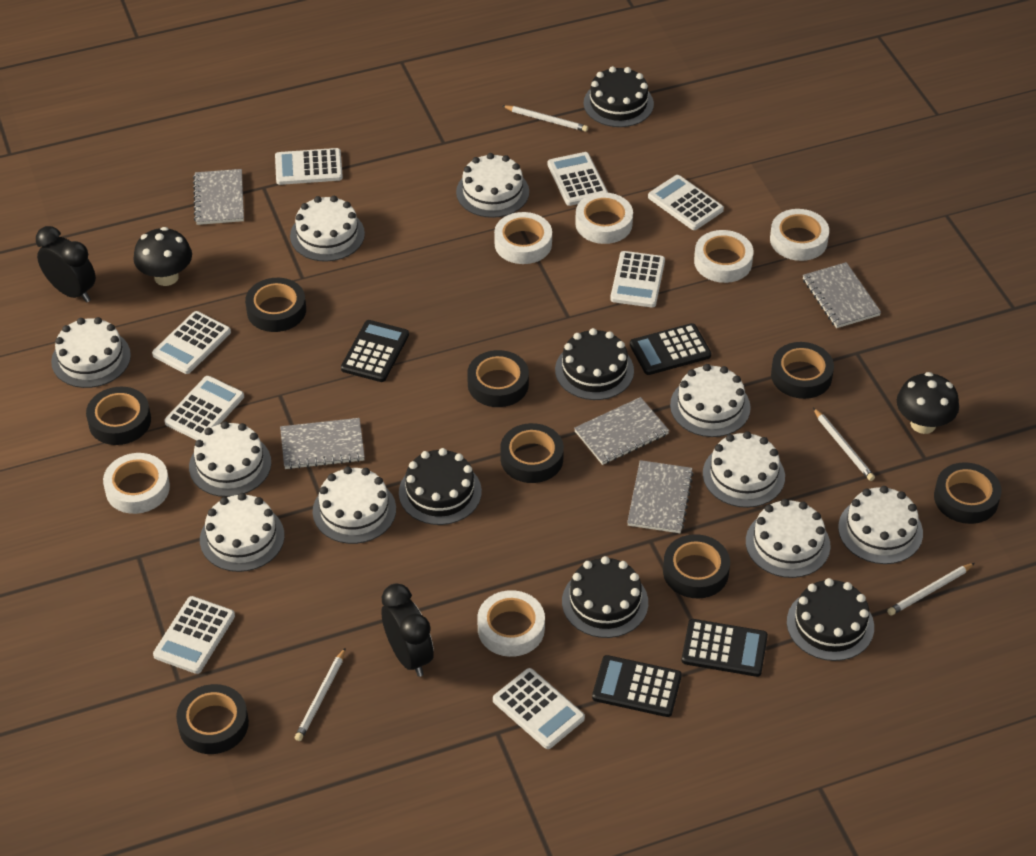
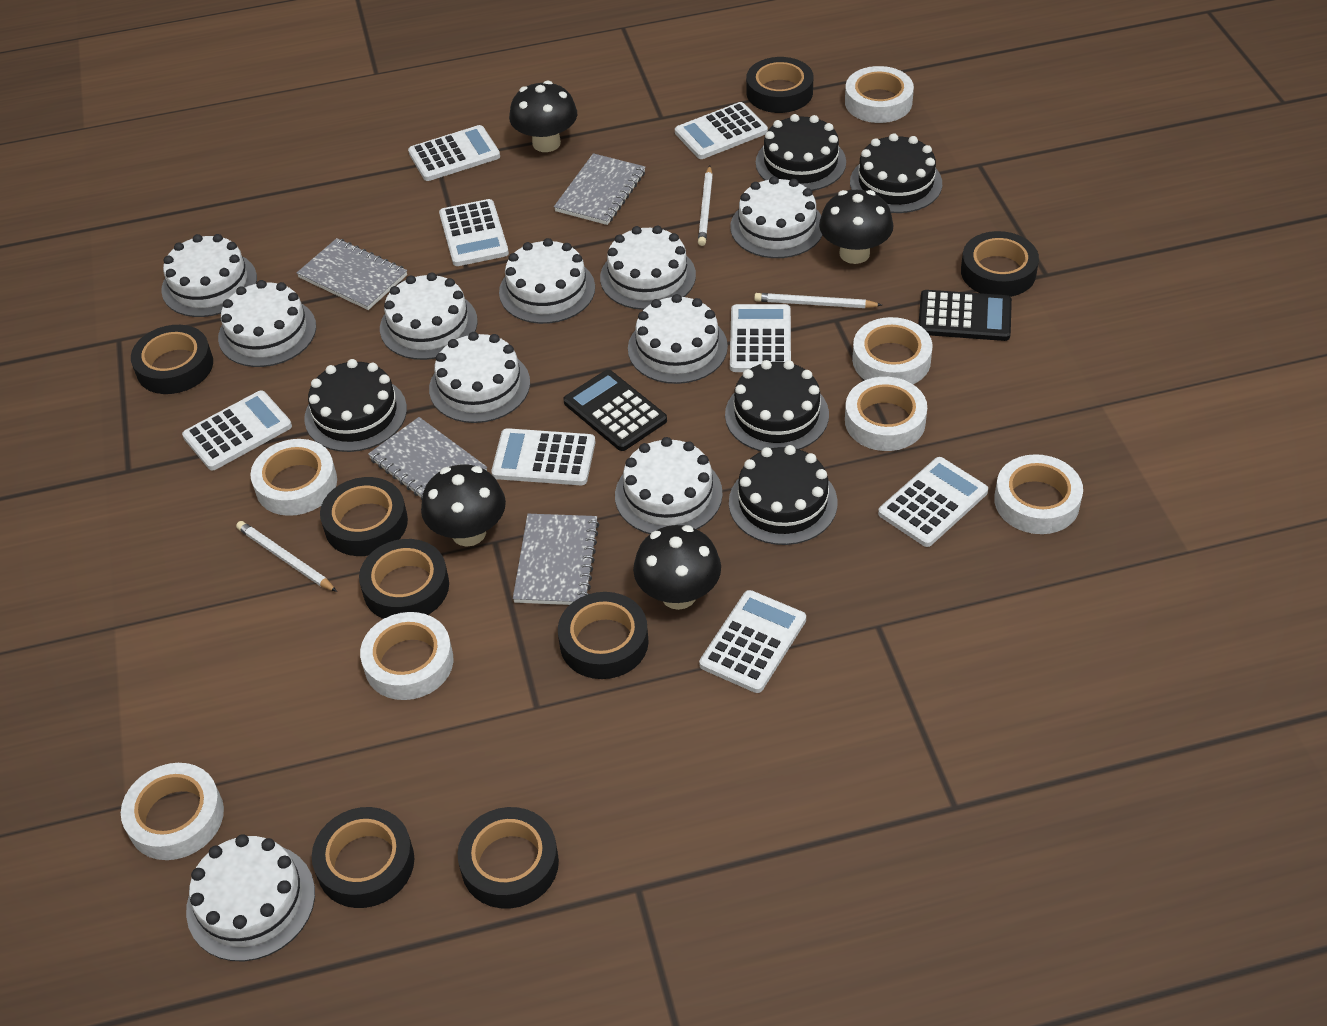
black calculator: 4 -> 2
black clock: 2 -> 0
black mushroom: 2 -> 4
grey notebook: 5 -> 4
white pencil: 4 -> 3
white tape: 6 -> 7

